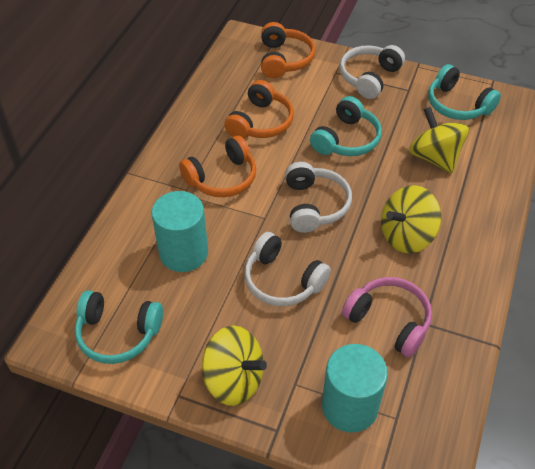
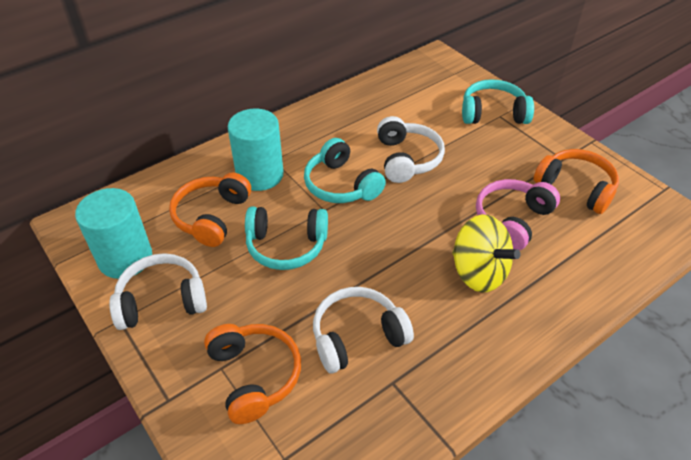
yellow spinning top: 3 -> 1

